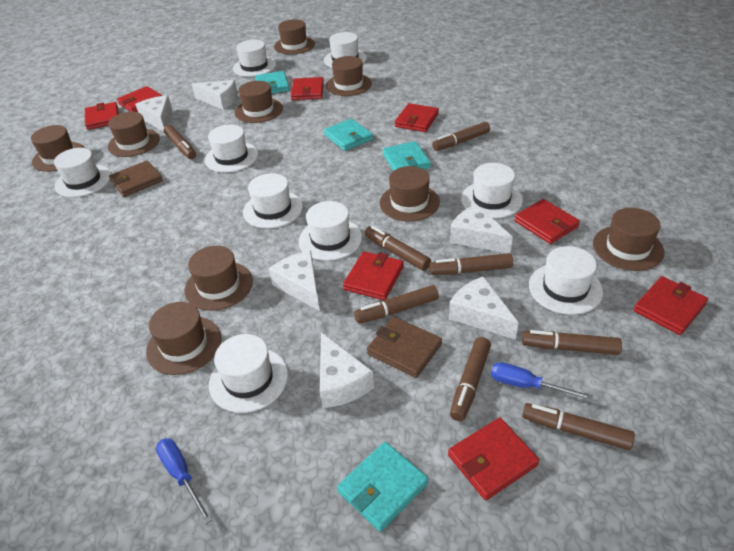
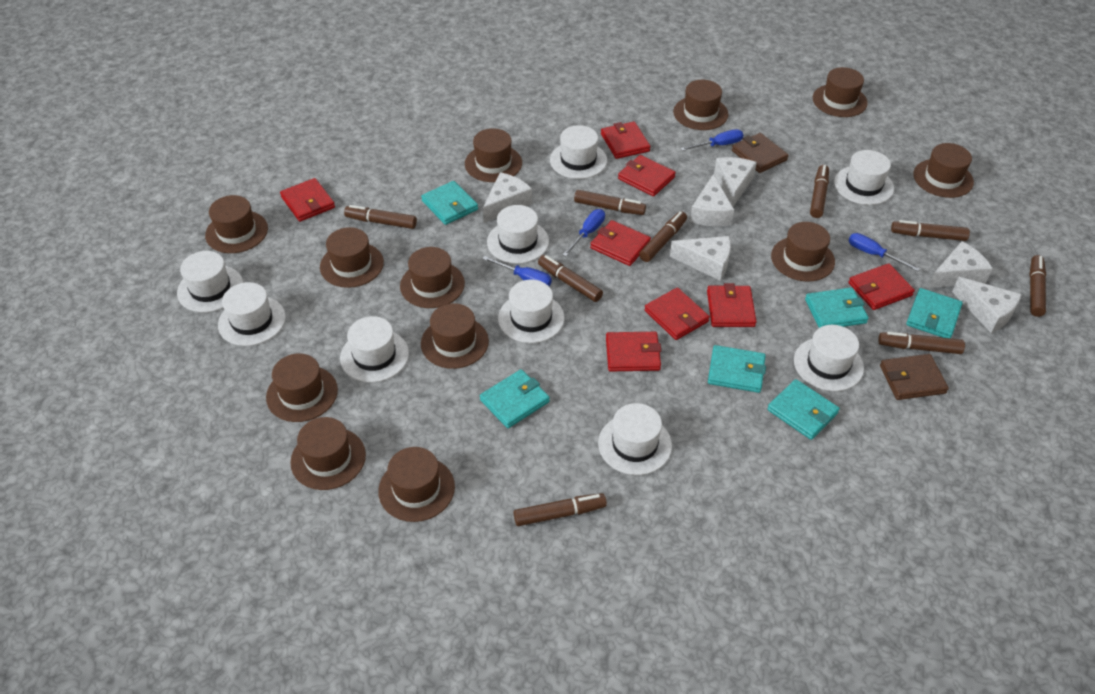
blue screwdriver: 2 -> 4
brown hat: 9 -> 12
brown marker: 8 -> 9
turquoise wallet: 4 -> 6

